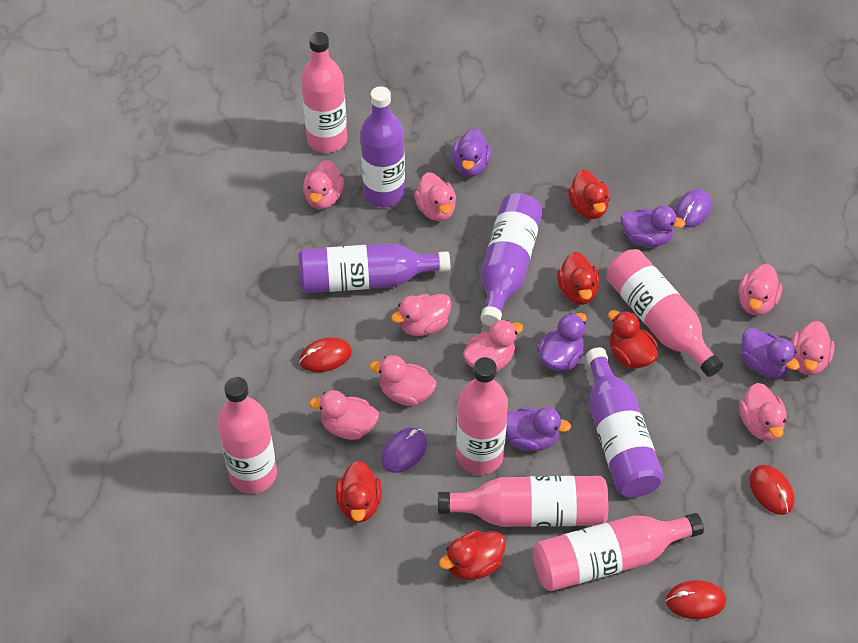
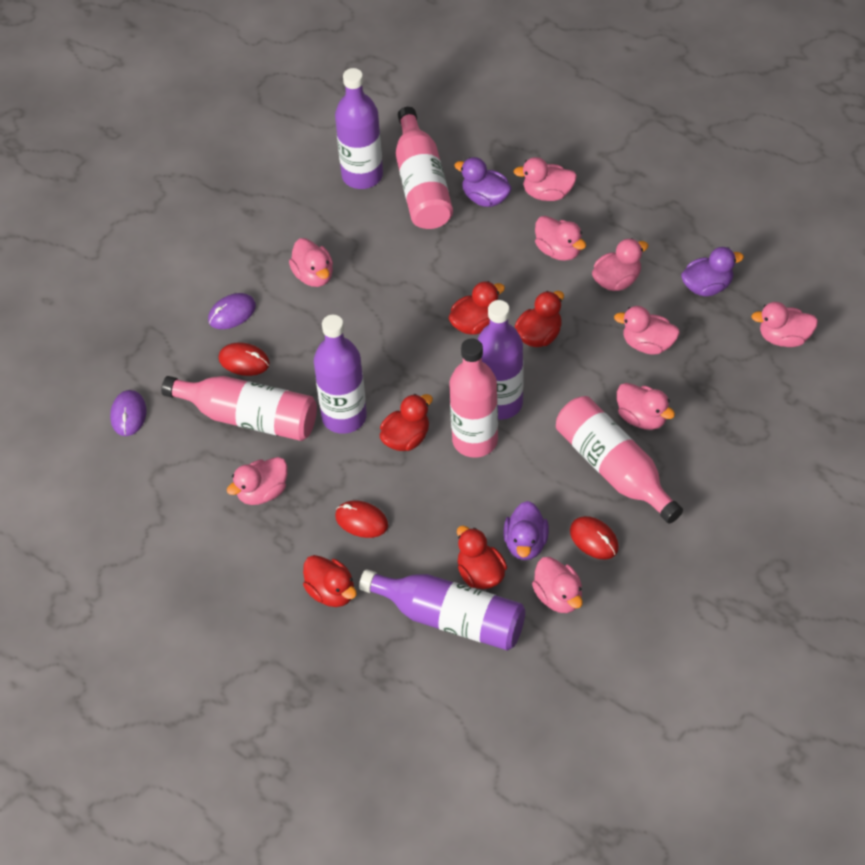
pink bottle: 6 -> 4
purple duck: 5 -> 3

